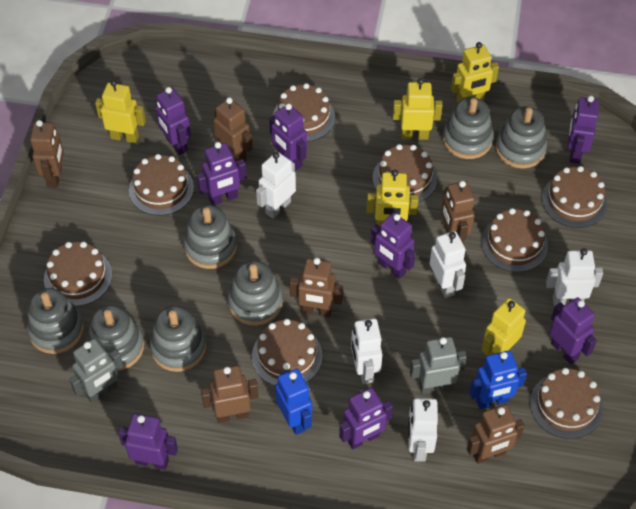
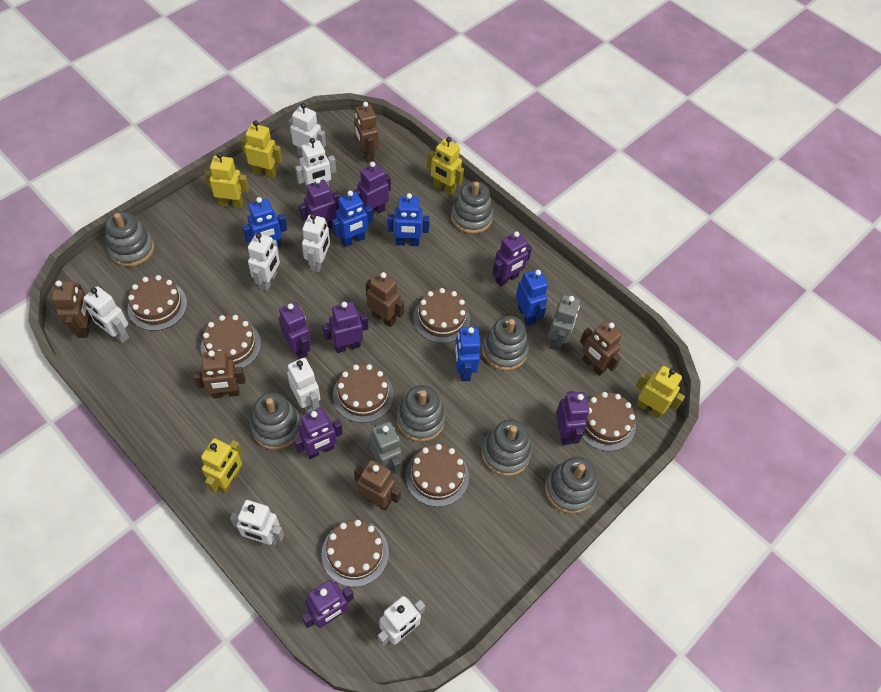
blue robot: 2 -> 5
brown cake: 8 -> 7
white robot: 5 -> 8

